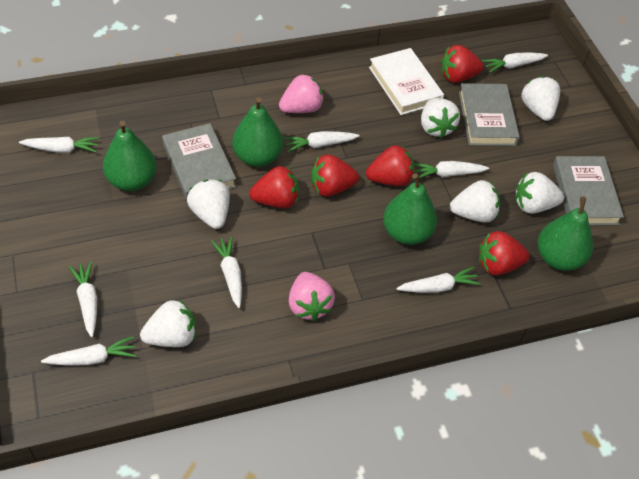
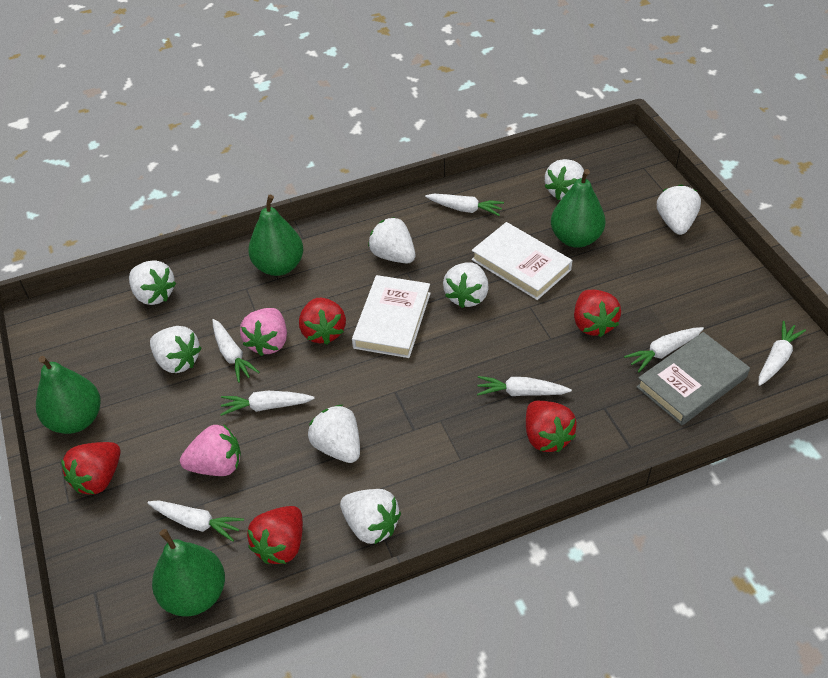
grey book: 3 -> 1
white book: 1 -> 2
white carrot: 8 -> 7
white strawberry: 6 -> 8

